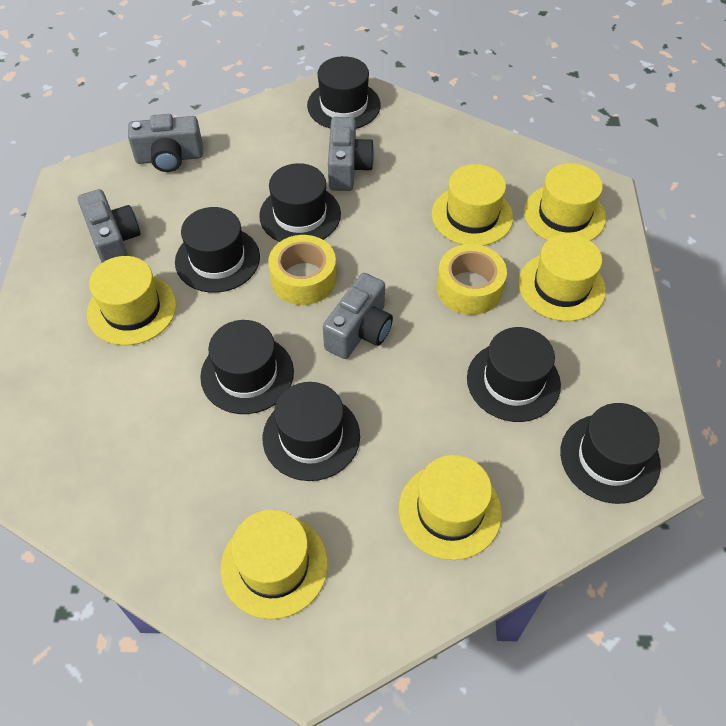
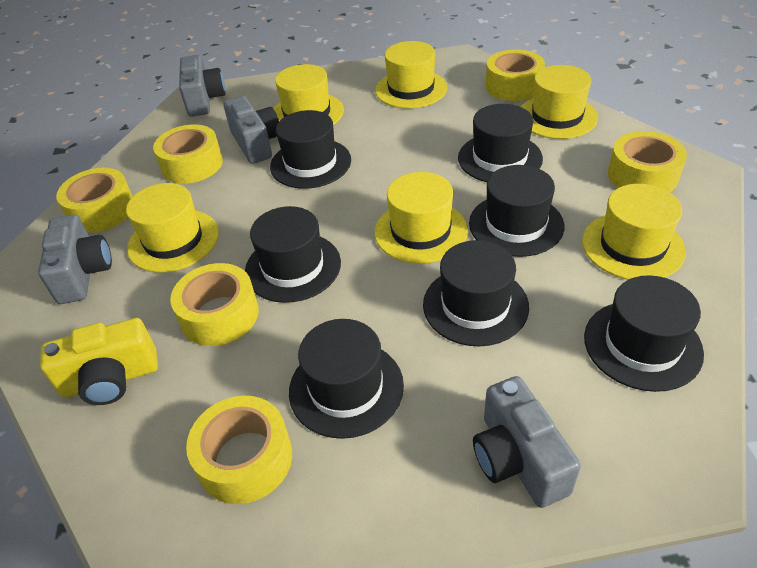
yellow camera: 0 -> 1
yellow tape: 2 -> 6

